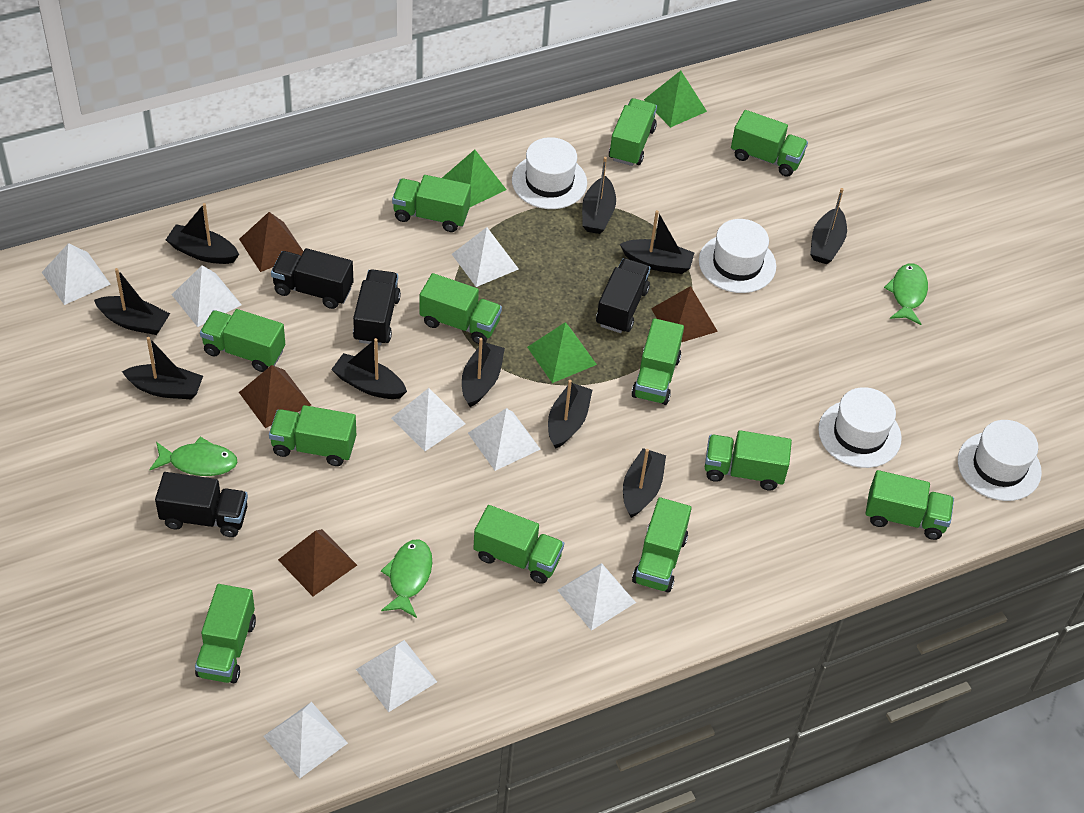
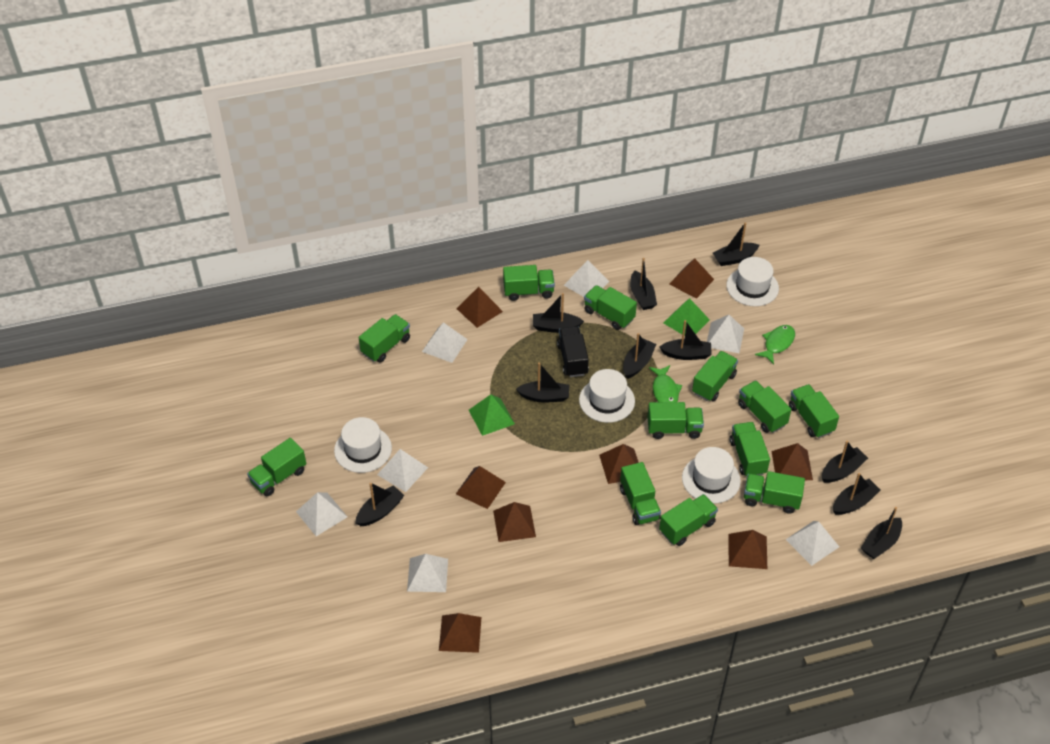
black truck: 4 -> 1
brown pyramid: 4 -> 8
green fish: 3 -> 2
green pyramid: 3 -> 2
white pyramid: 8 -> 7

